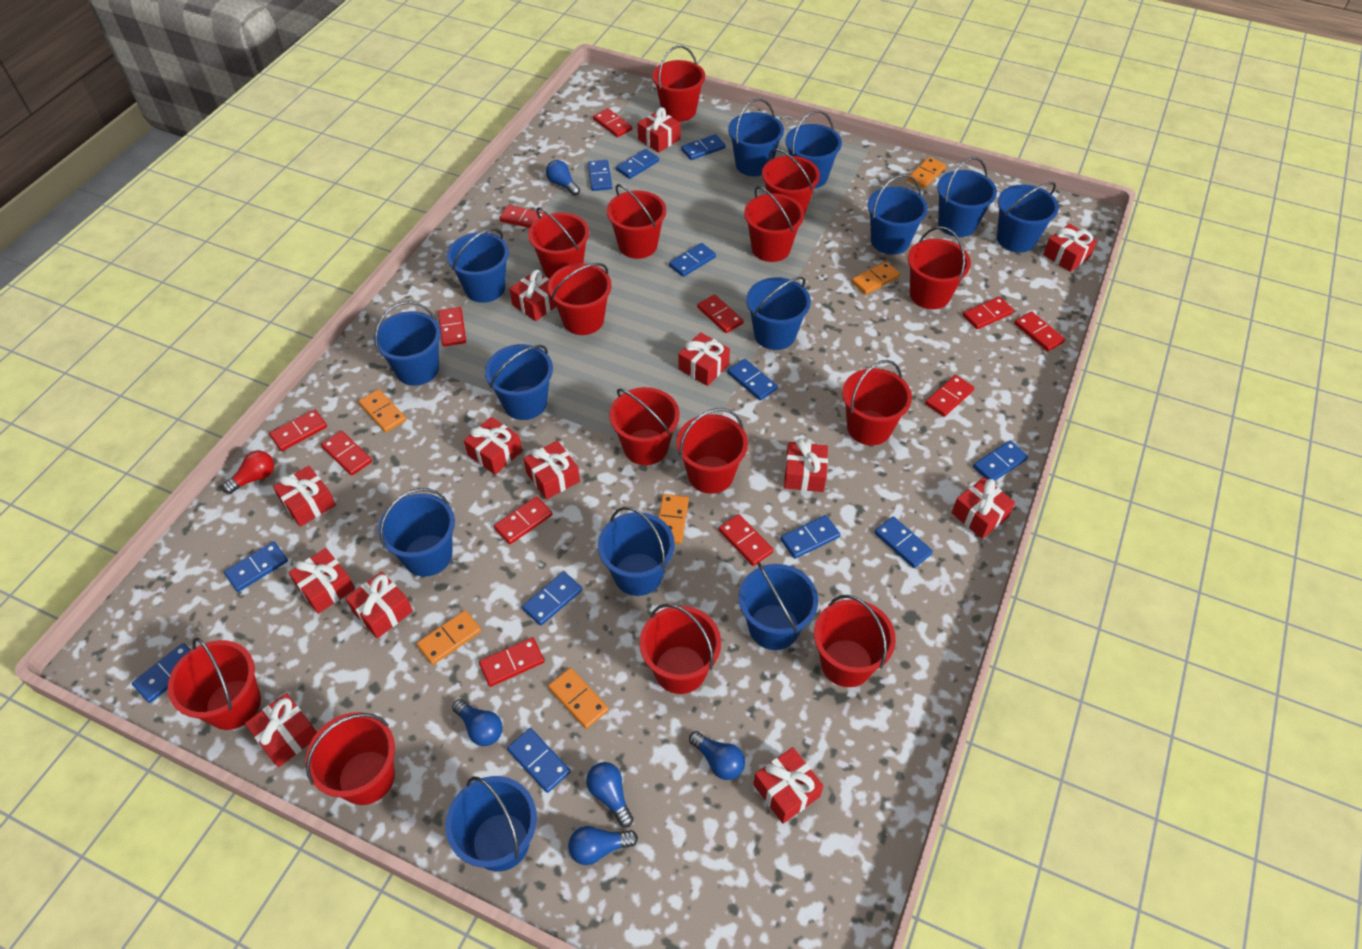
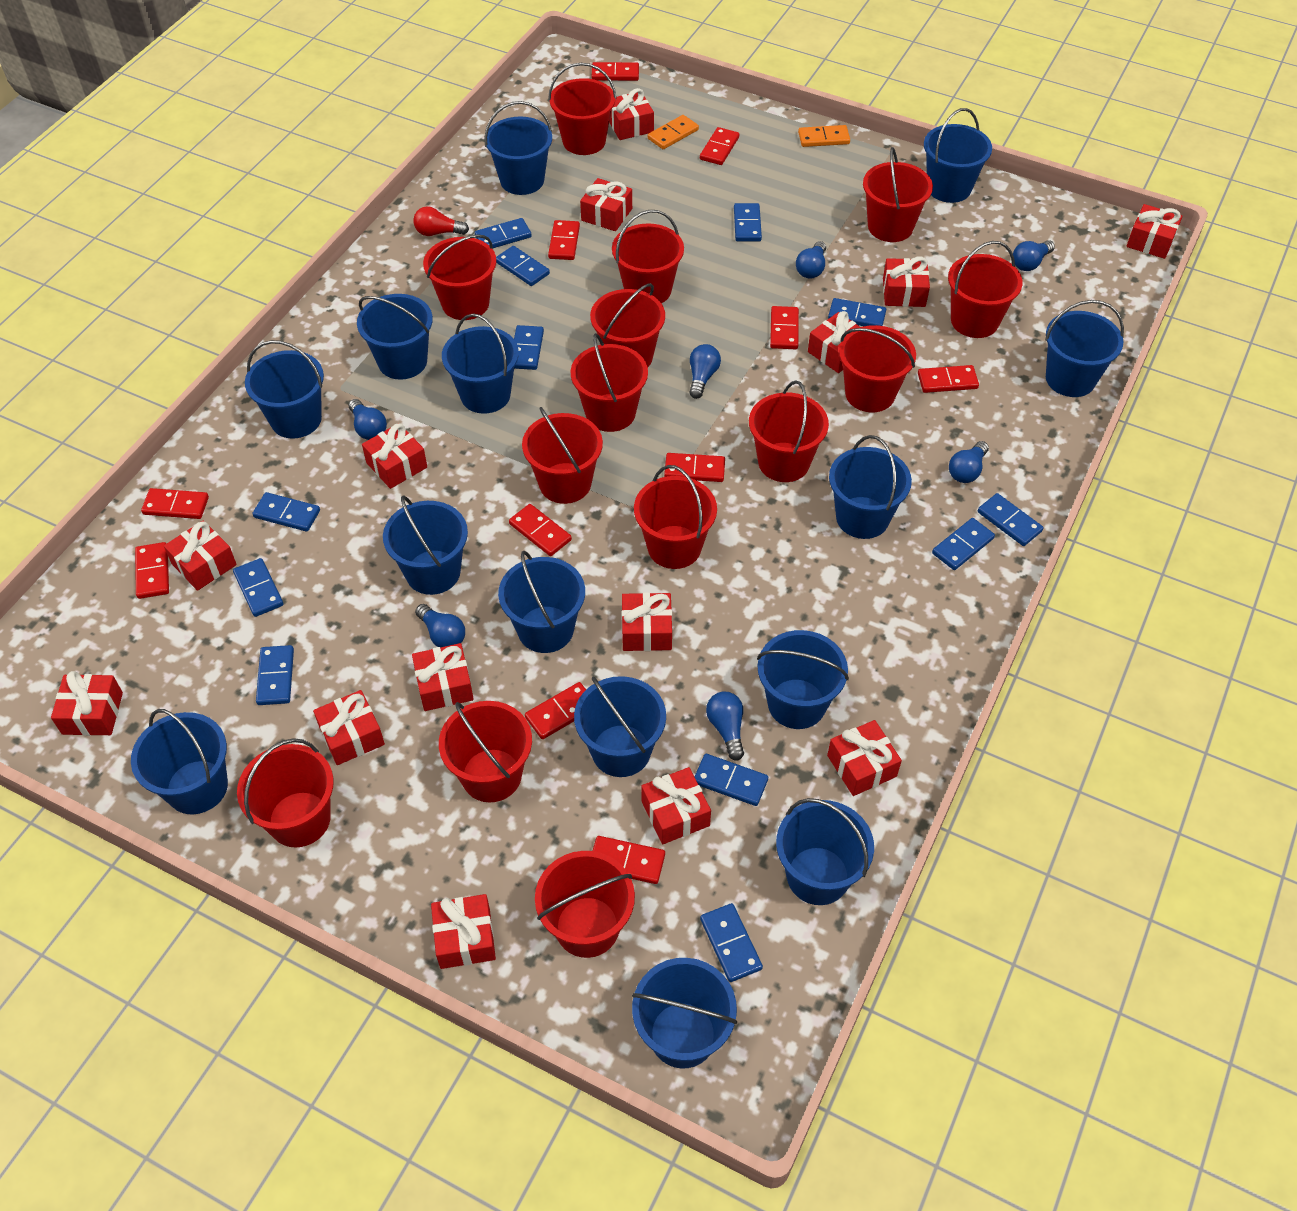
blue bucket: 13 -> 14
blue light bulb: 5 -> 7
orange domino: 6 -> 2
red domino: 12 -> 11
red gift: 13 -> 14

